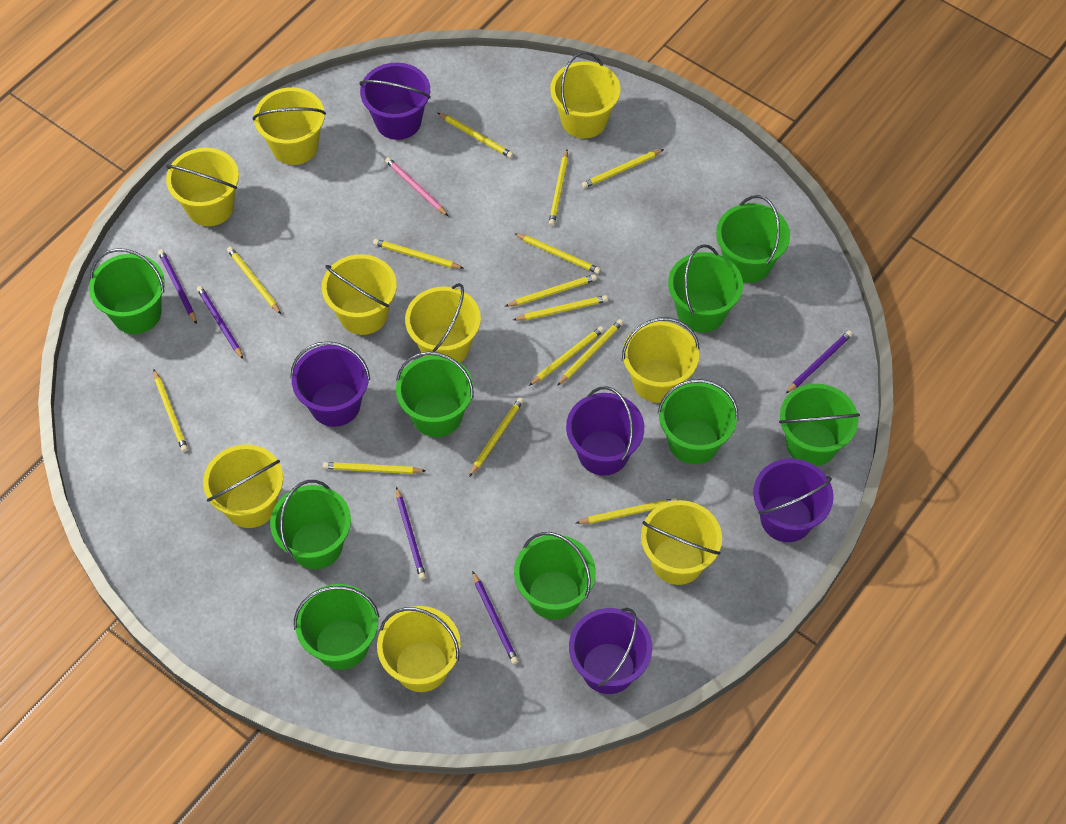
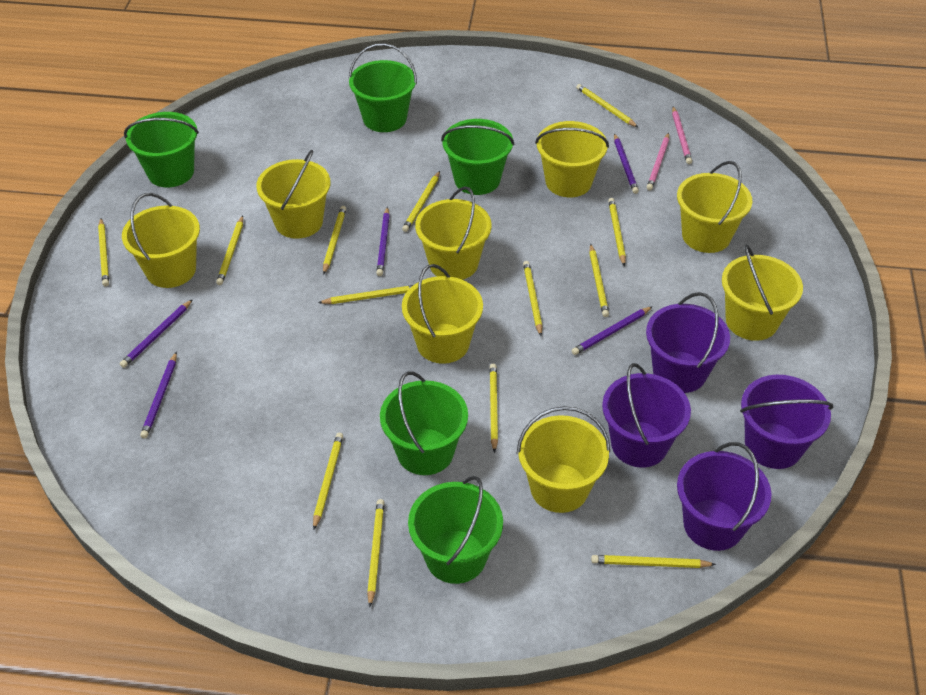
green bucket: 9 -> 5
pink pencil: 1 -> 2
purple bucket: 5 -> 4
yellow bucket: 9 -> 8
yellow pencil: 14 -> 13

